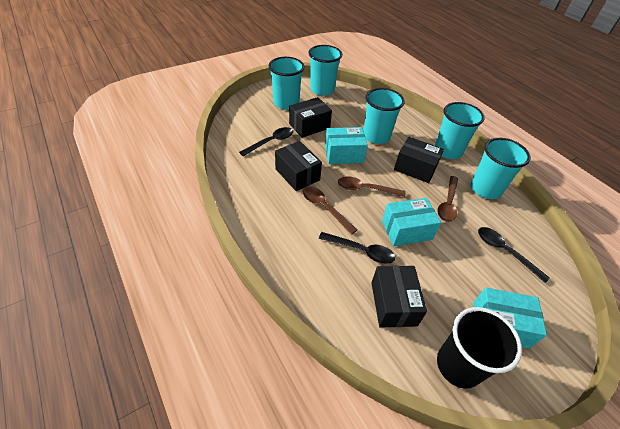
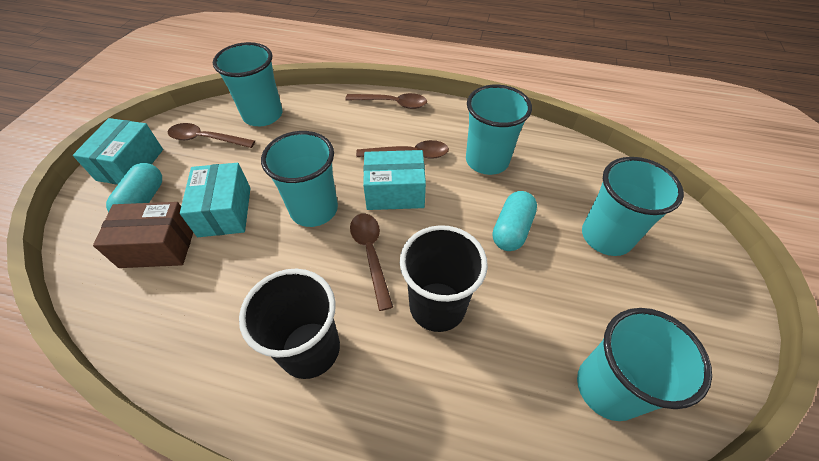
black box: 4 -> 0
black cup: 1 -> 2
black spoon: 3 -> 0
brown box: 0 -> 1
brown spoon: 3 -> 4
turquoise capsule: 0 -> 2

